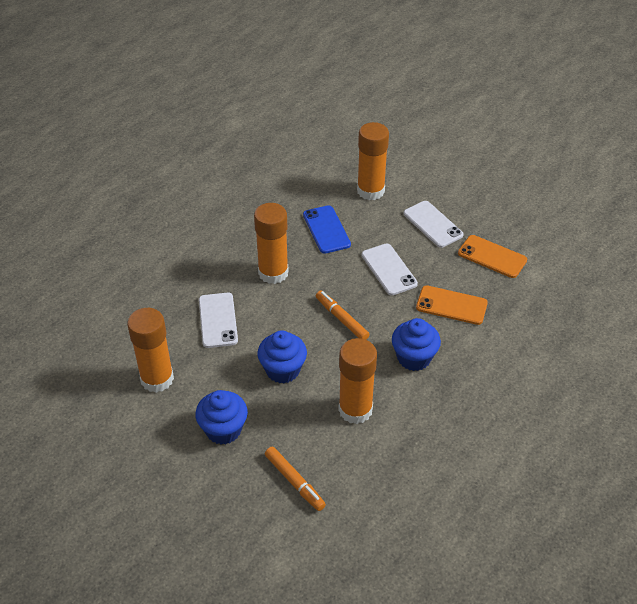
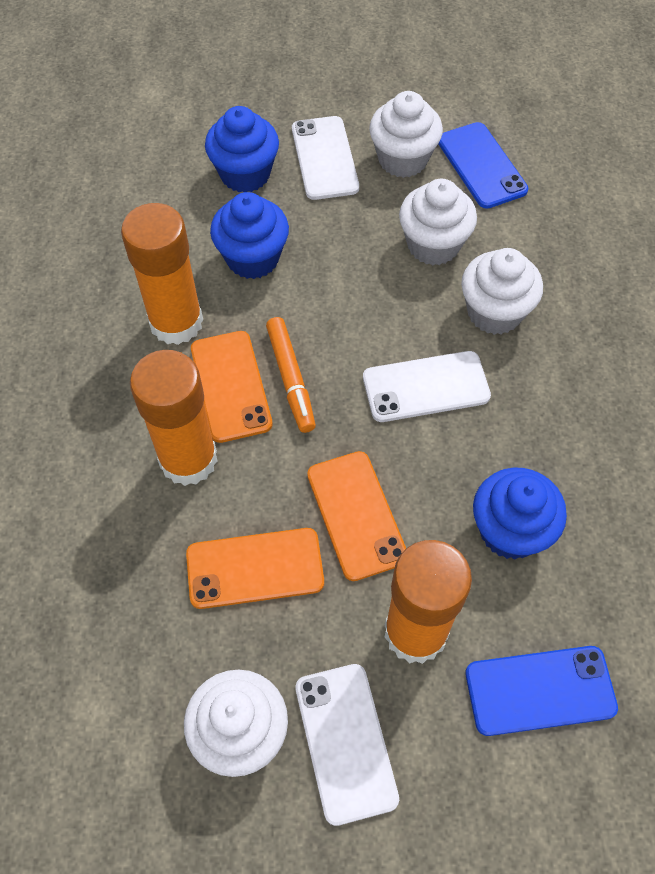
blue phone: 1 -> 2
orange glue stick: 4 -> 3
orange marker: 2 -> 1
orange phone: 2 -> 3
white cupcake: 0 -> 4

